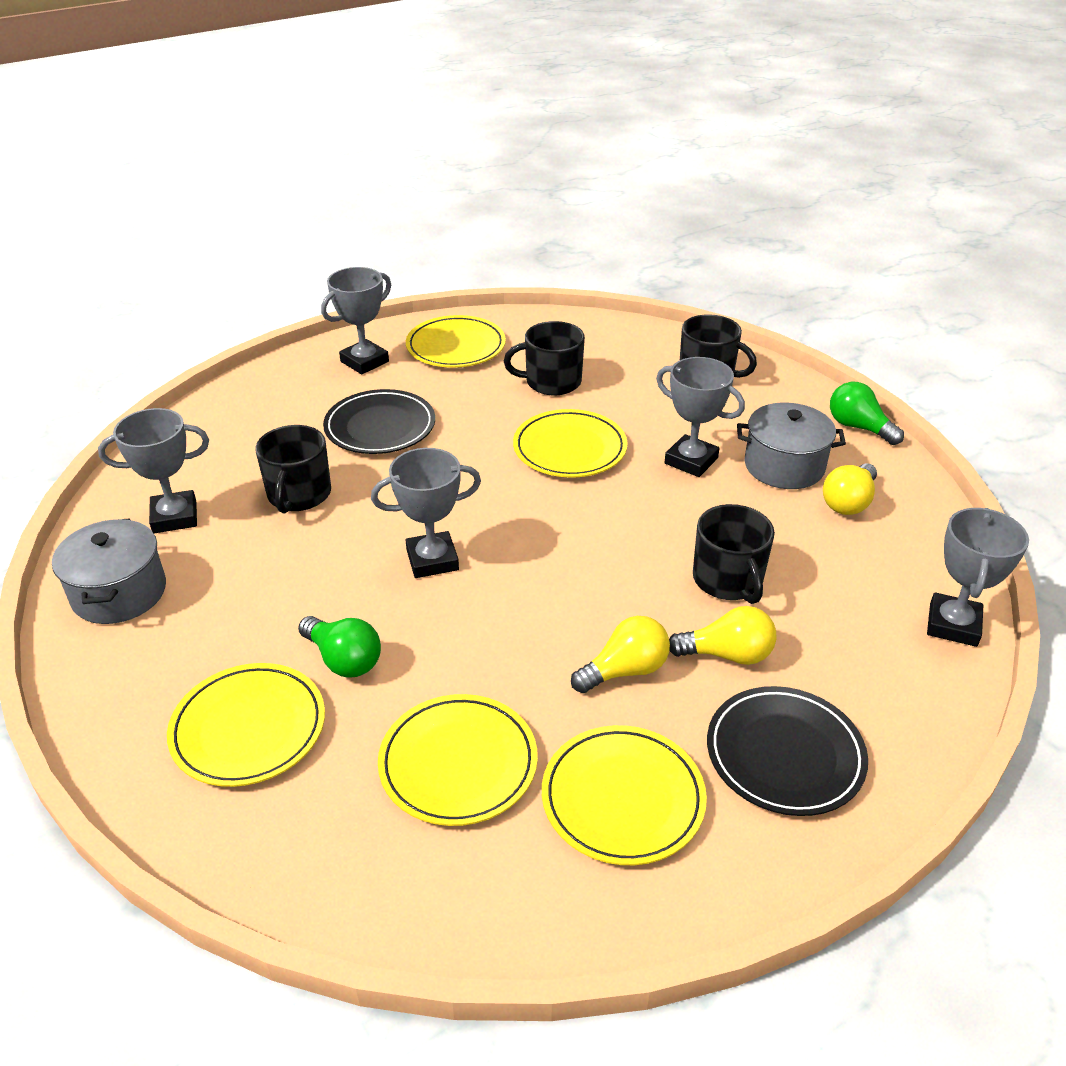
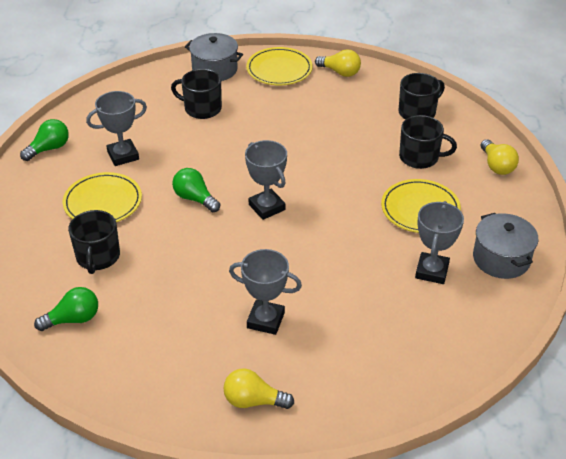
black plate: 2 -> 0
green light bulb: 2 -> 3
grey trophy: 5 -> 4
yellow plate: 5 -> 3

